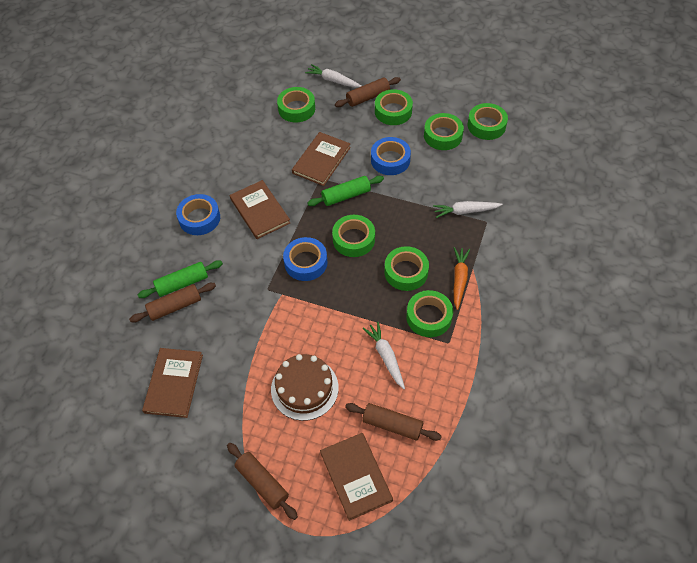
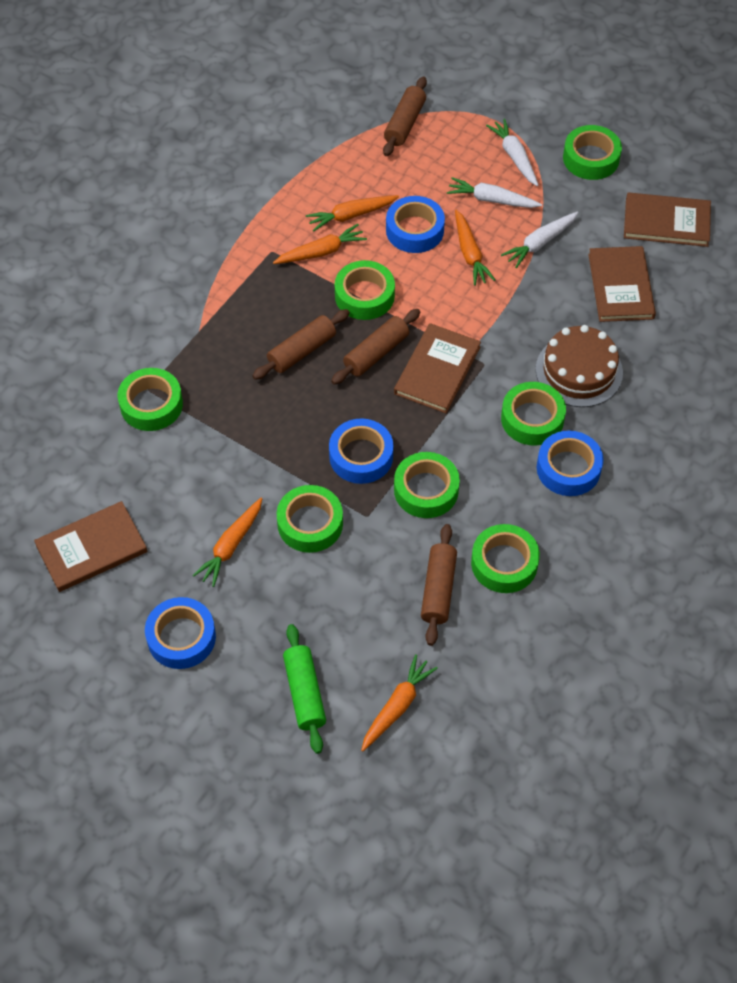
blue tape: 3 -> 4
green rolling pin: 2 -> 1
orange carrot: 1 -> 5

